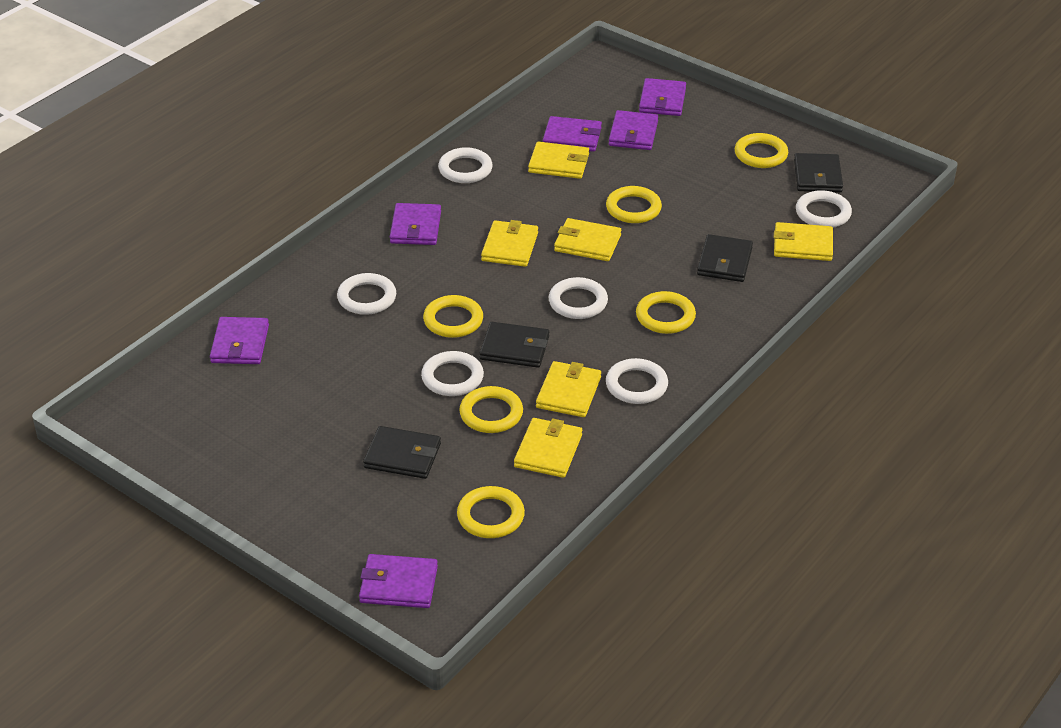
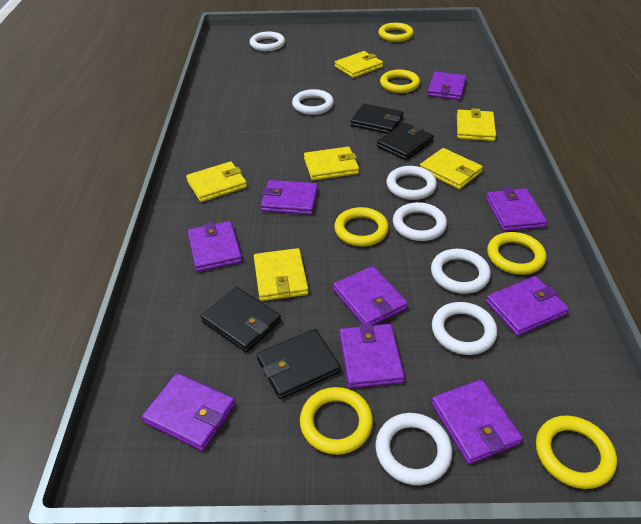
purple wallet: 6 -> 9
white ring: 6 -> 7

